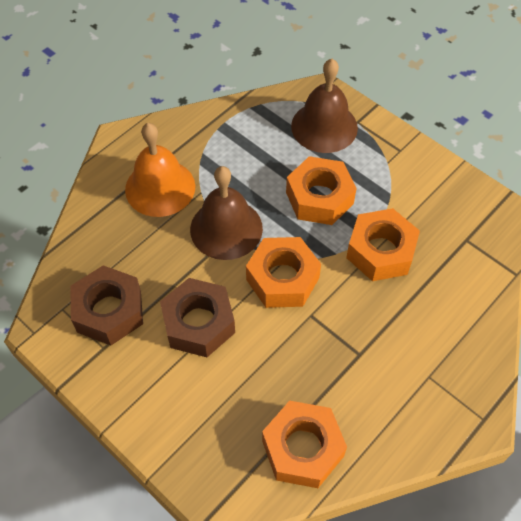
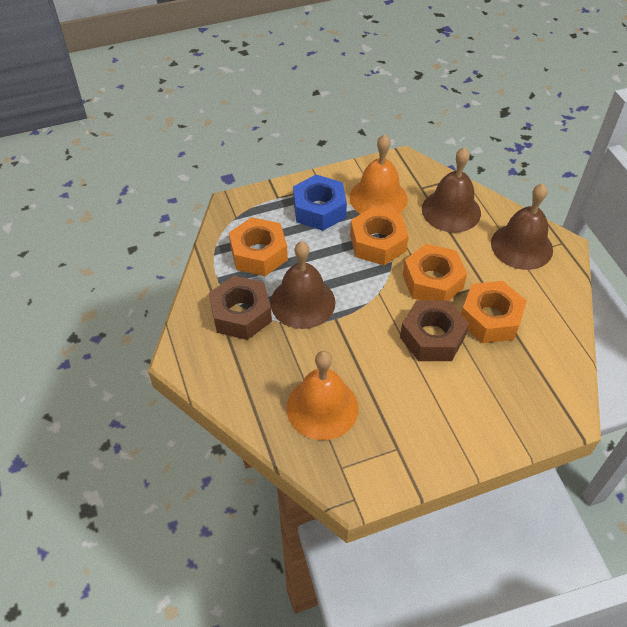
blue nut: 0 -> 1
brown bell: 2 -> 3
orange bell: 1 -> 2

